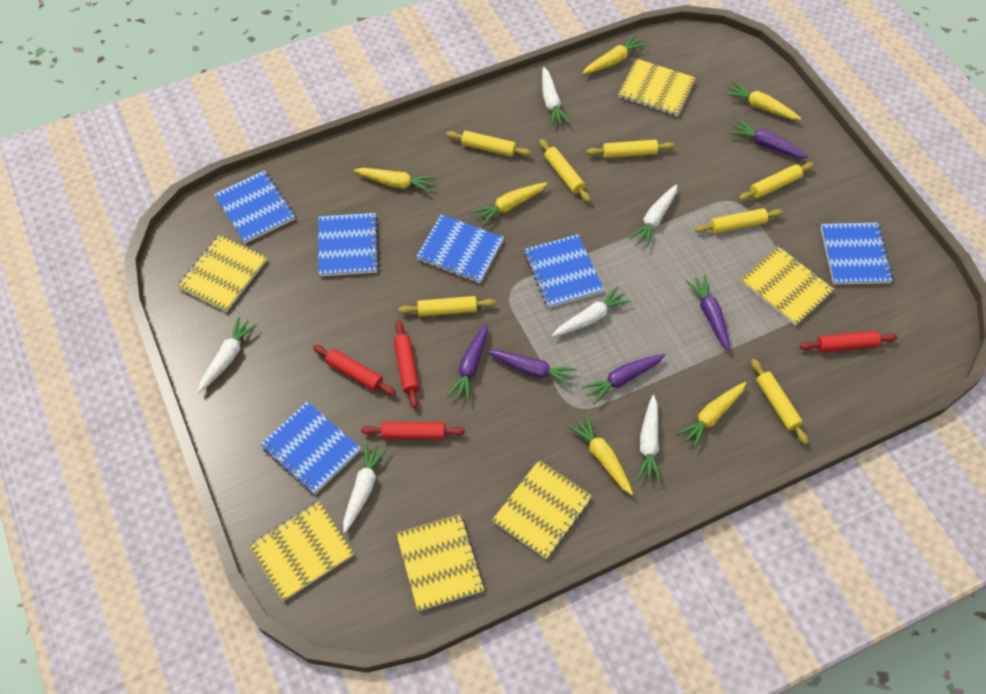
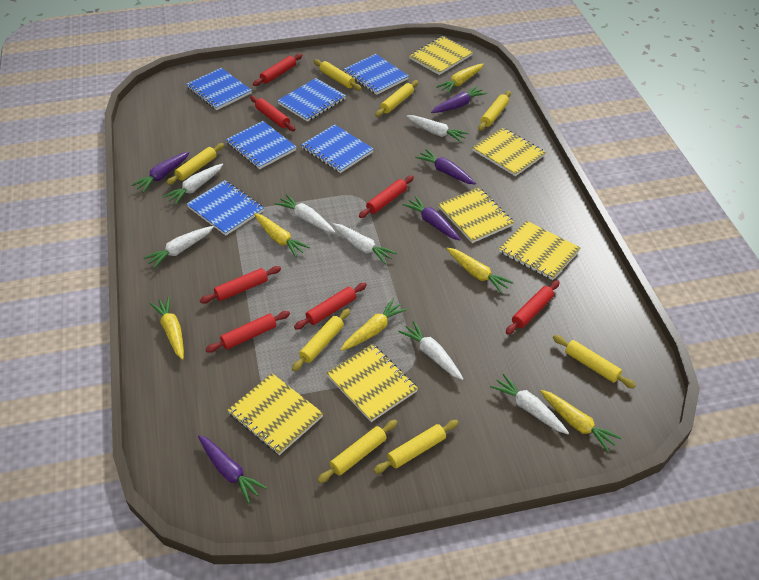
red rolling pin: 4 -> 7
white carrot: 6 -> 7
yellow rolling pin: 7 -> 8

